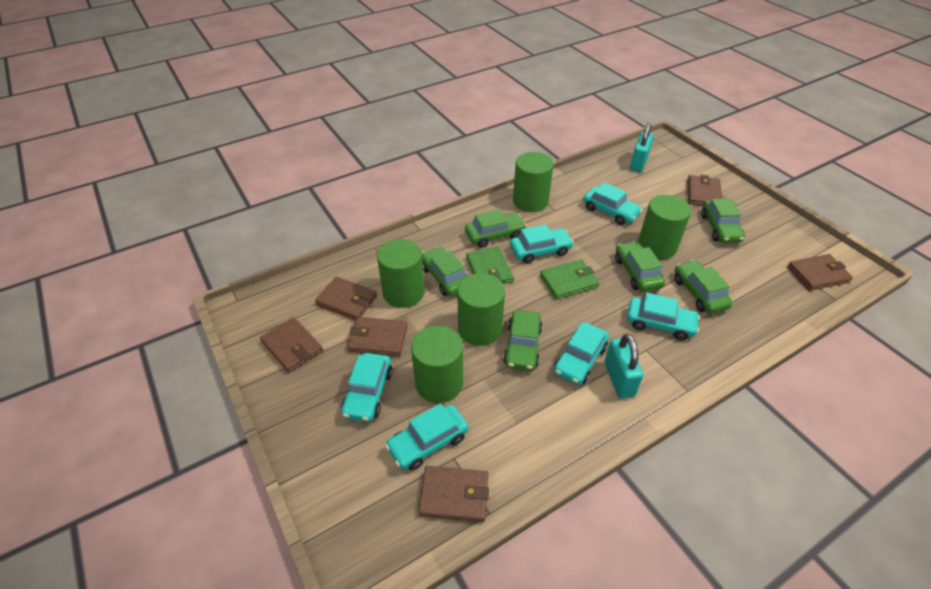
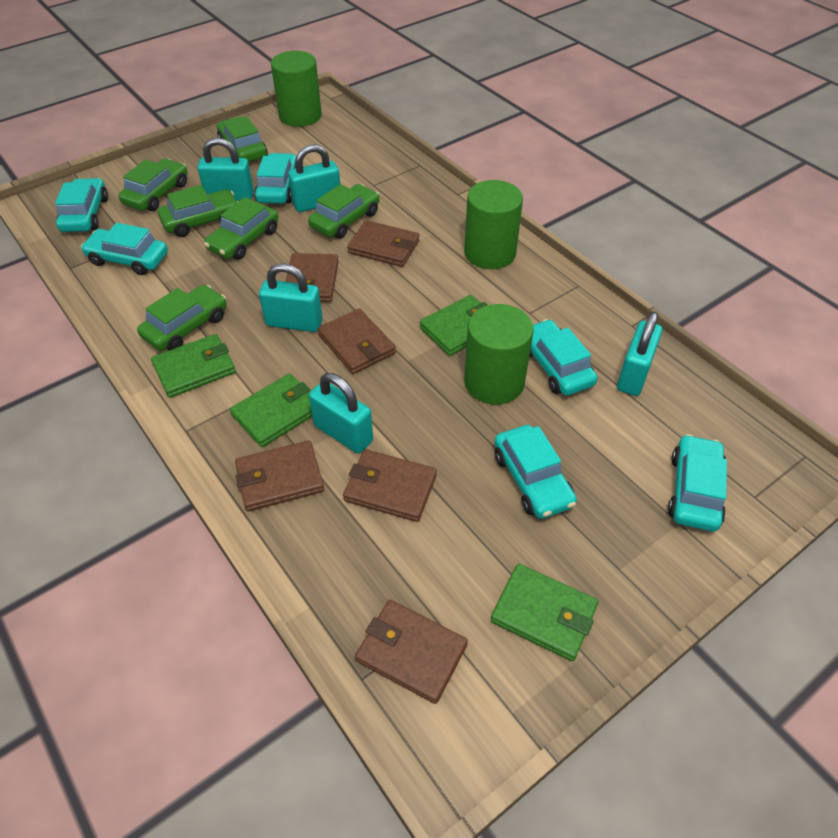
green cylinder: 5 -> 3
green wallet: 2 -> 4
turquoise padlock: 2 -> 5

